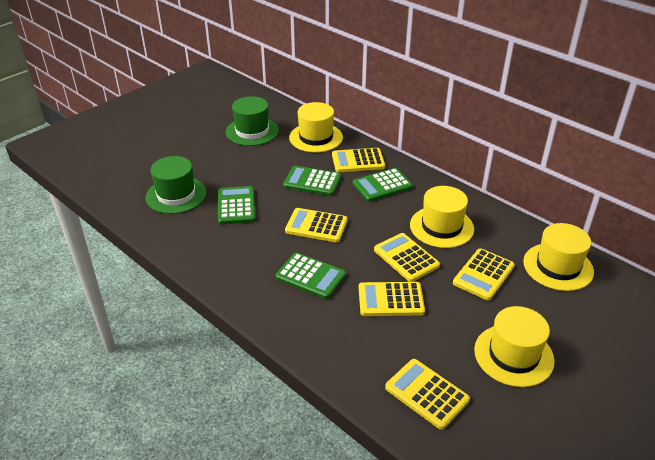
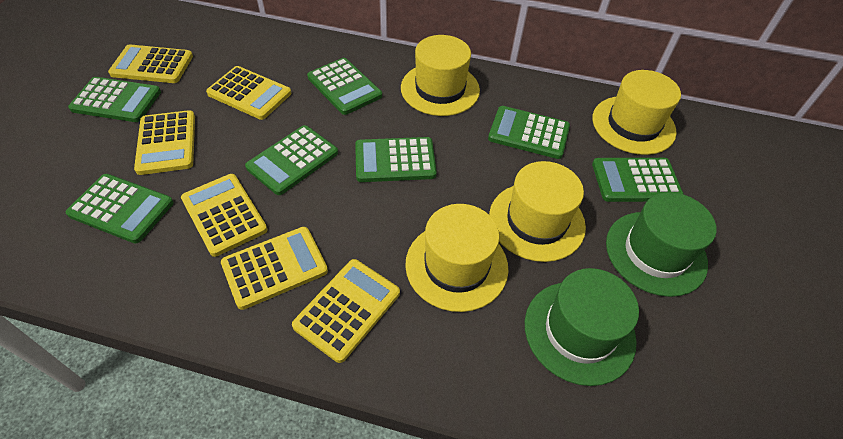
green calculator: 4 -> 7

